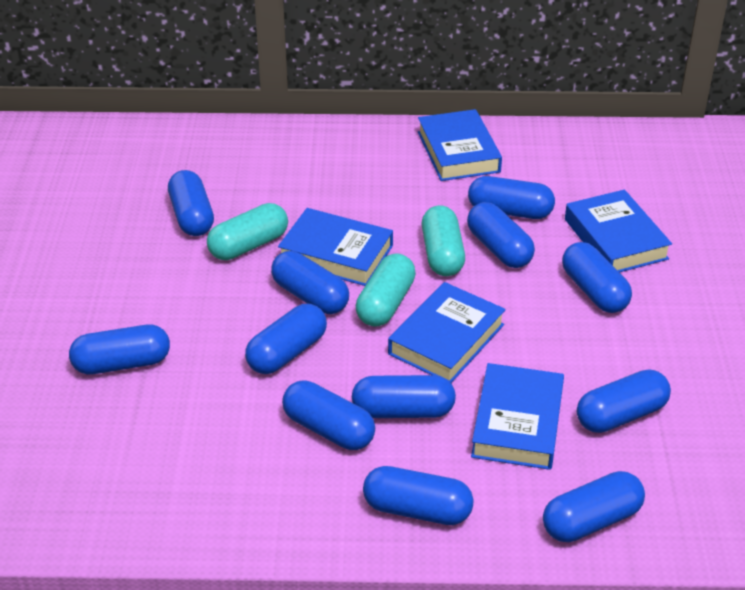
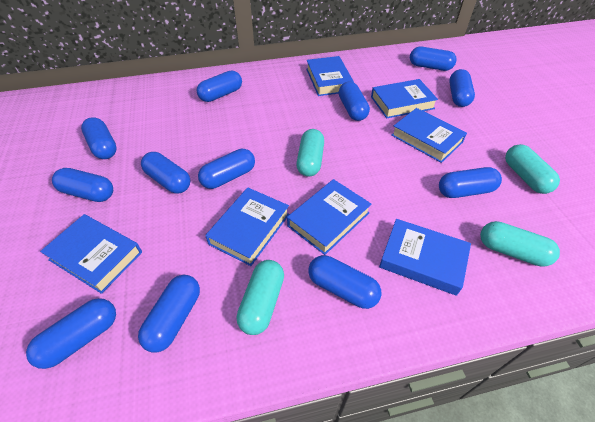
blue book: 5 -> 7
turquoise capsule: 3 -> 4

